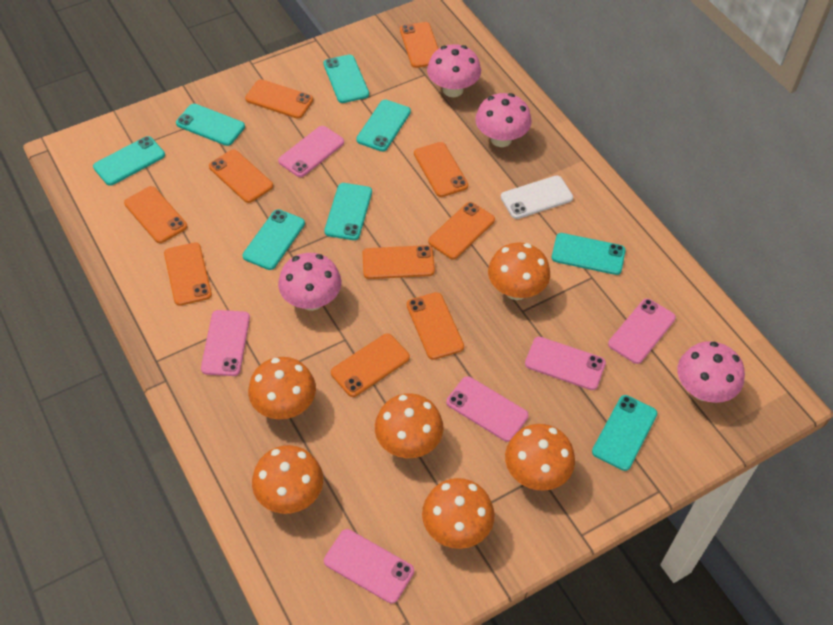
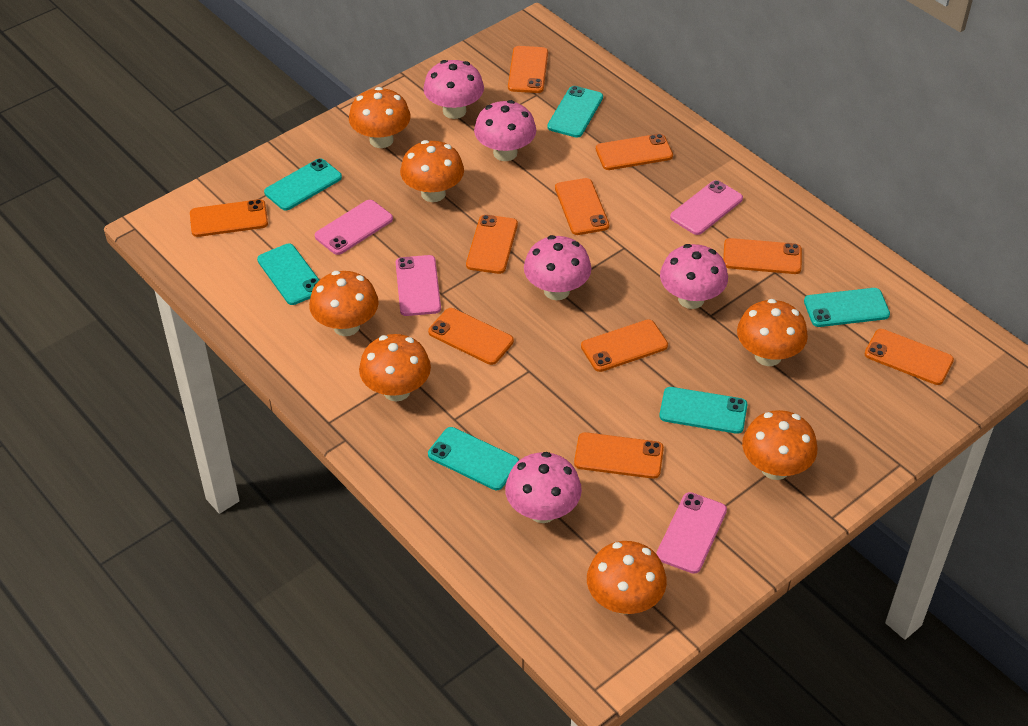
orange mushroom: 6 -> 7
pink mushroom: 4 -> 5
pink phone: 6 -> 4
turquoise phone: 8 -> 6
white phone: 1 -> 0

